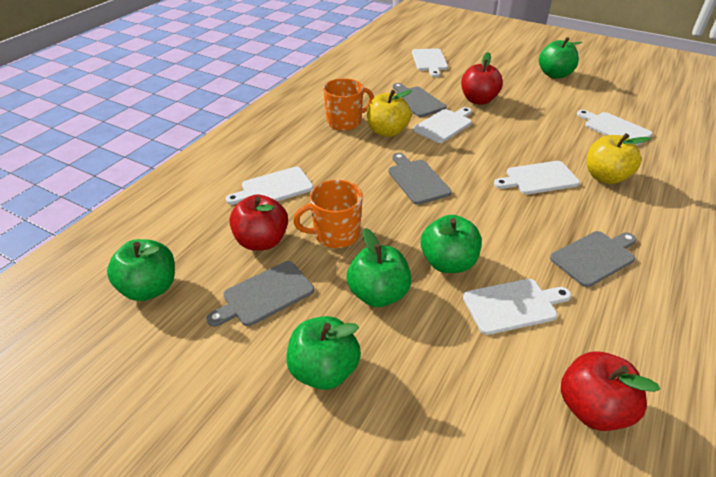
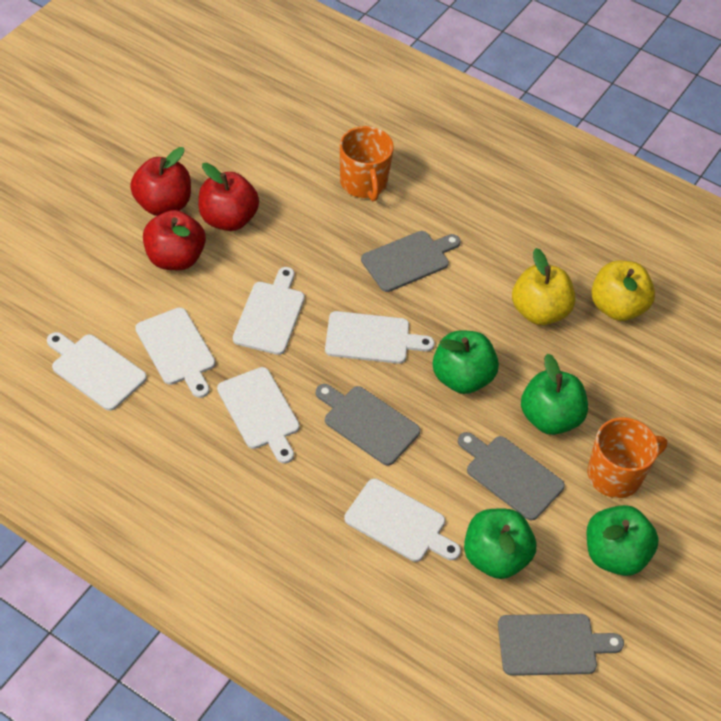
green apple: 5 -> 4

